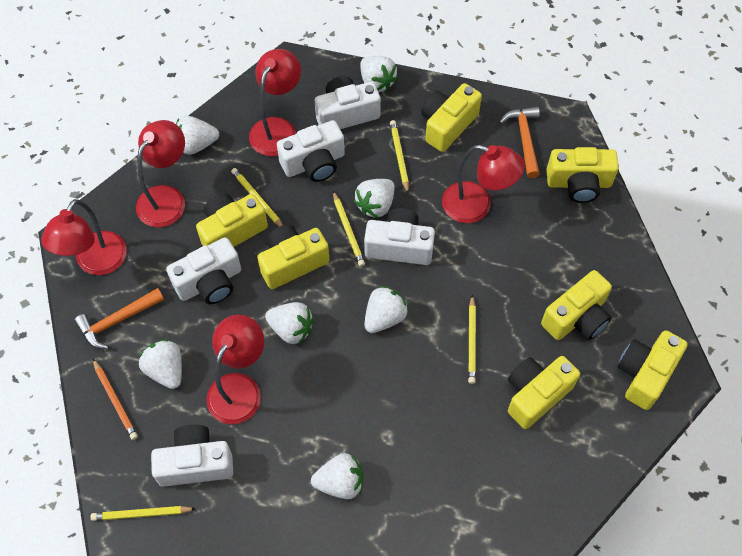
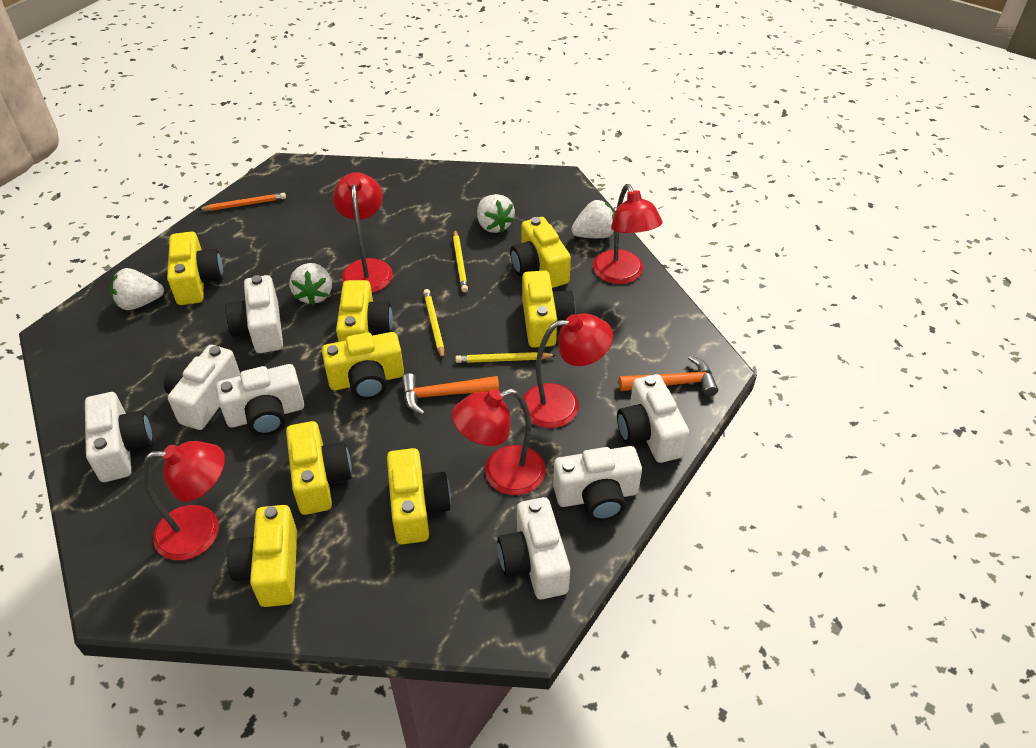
white camera: 5 -> 7
white strawberry: 7 -> 4
yellow camera: 7 -> 8
yellow pencil: 5 -> 3

